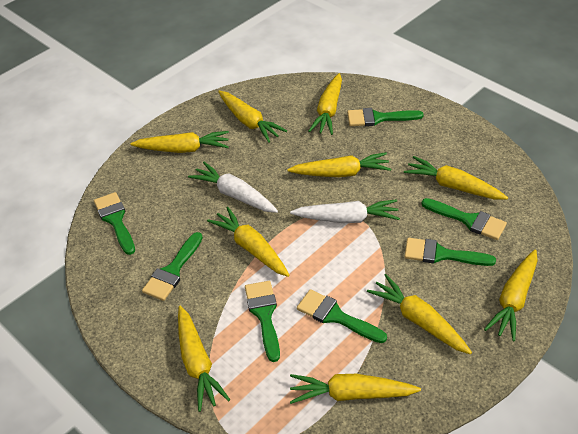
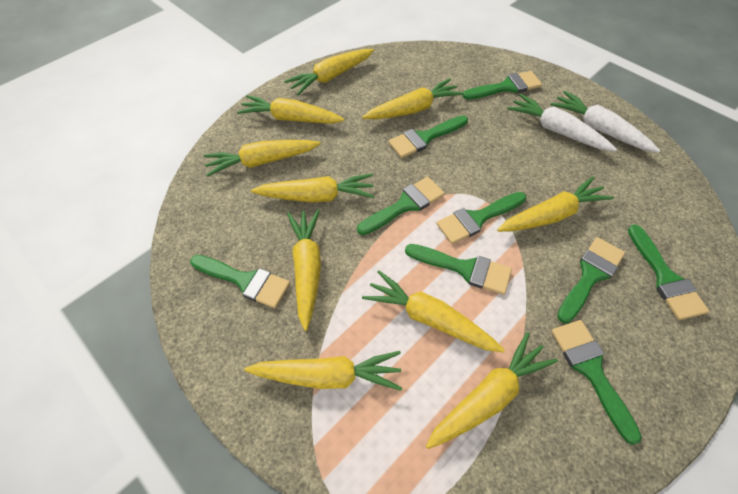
green brush: 7 -> 9

